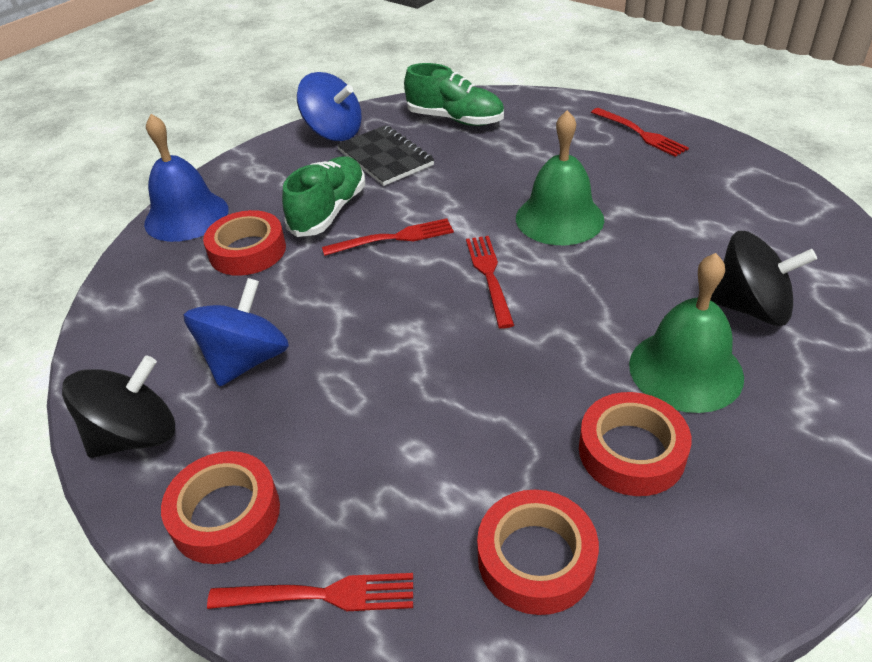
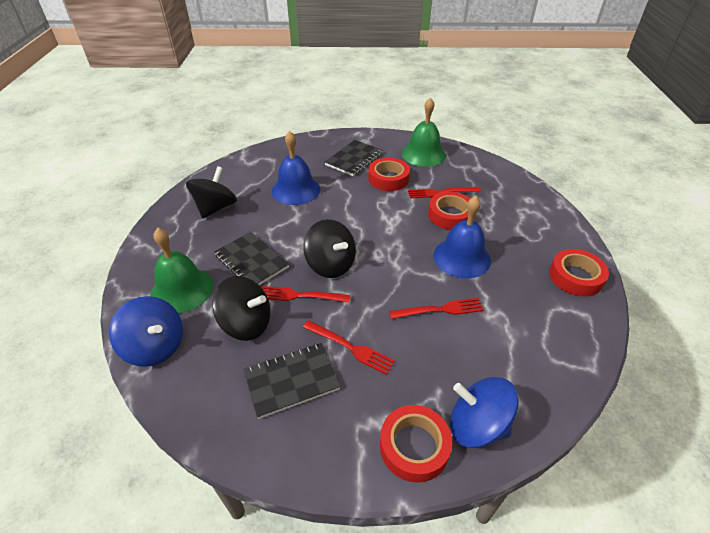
black notebook: 1 -> 3
black spinning top: 2 -> 3
blue bell: 1 -> 2
green shoe: 2 -> 0

